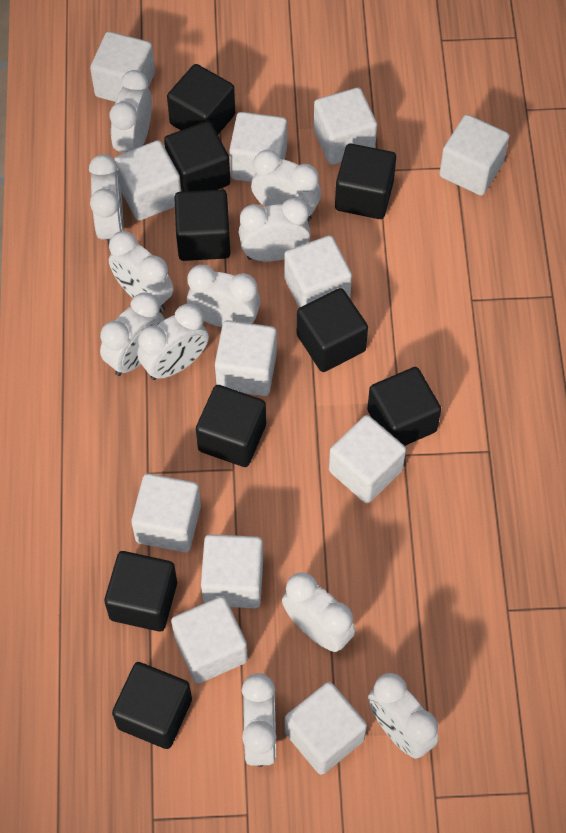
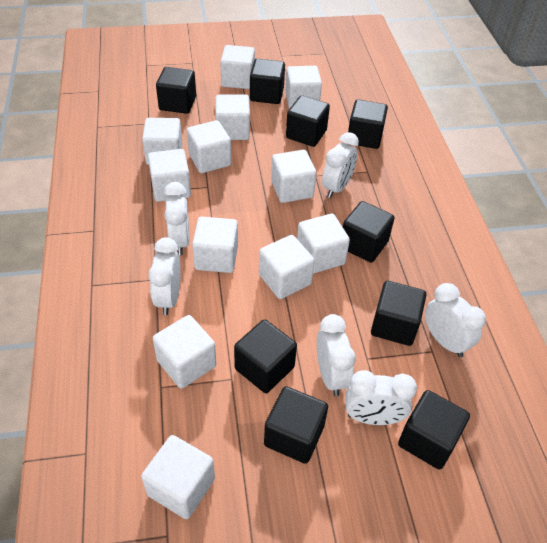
white clock: 11 -> 6

